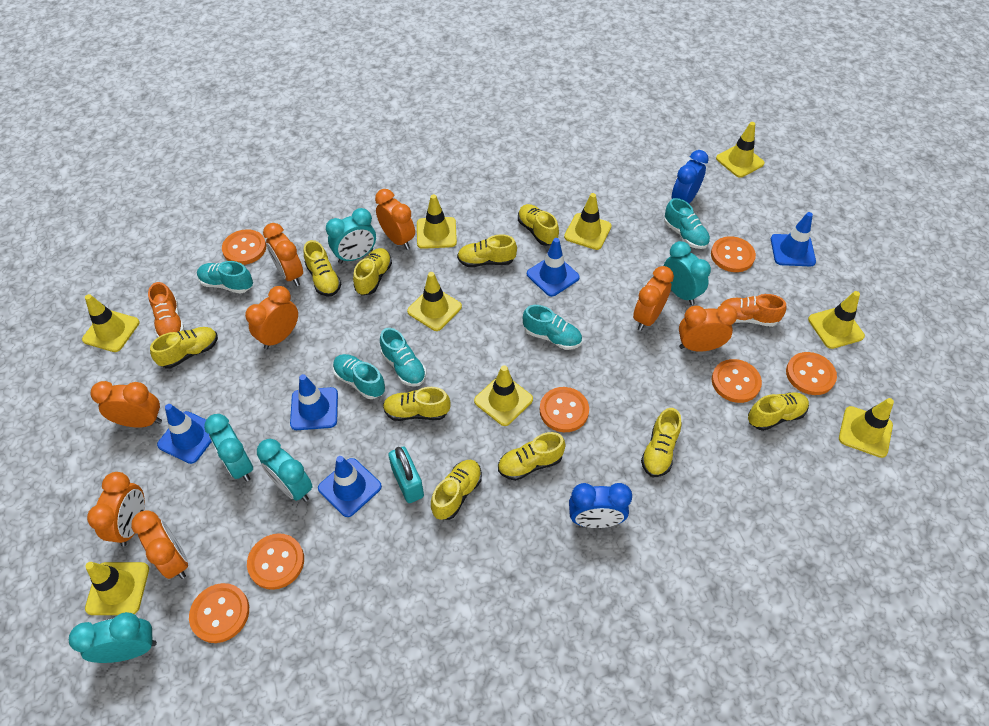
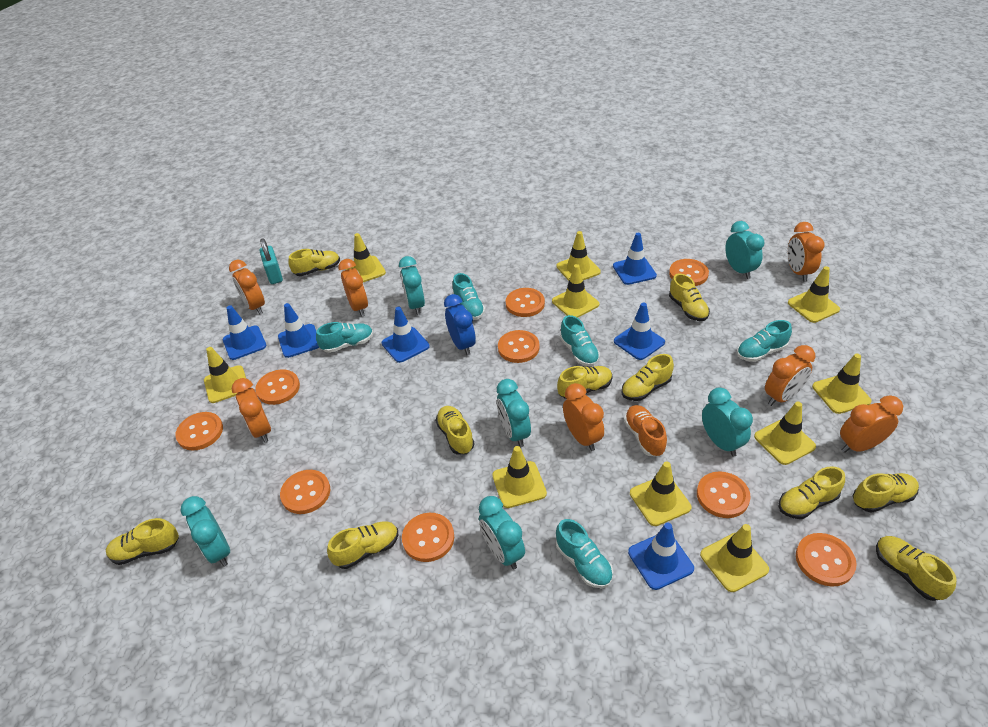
blue clock: 2 -> 1
blue traffic cone: 5 -> 6
orange button: 7 -> 9
orange clock: 8 -> 7
orange shoe: 2 -> 1
turquoise clock: 5 -> 6
yellow traffic cone: 9 -> 10

